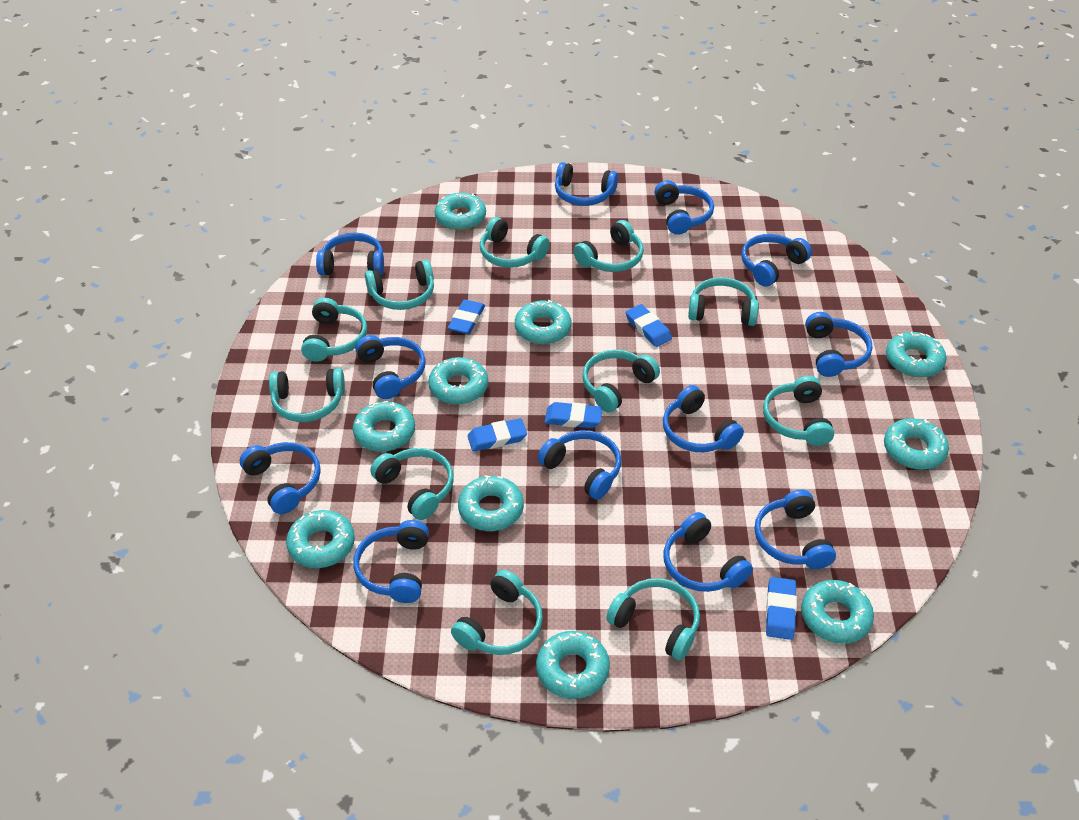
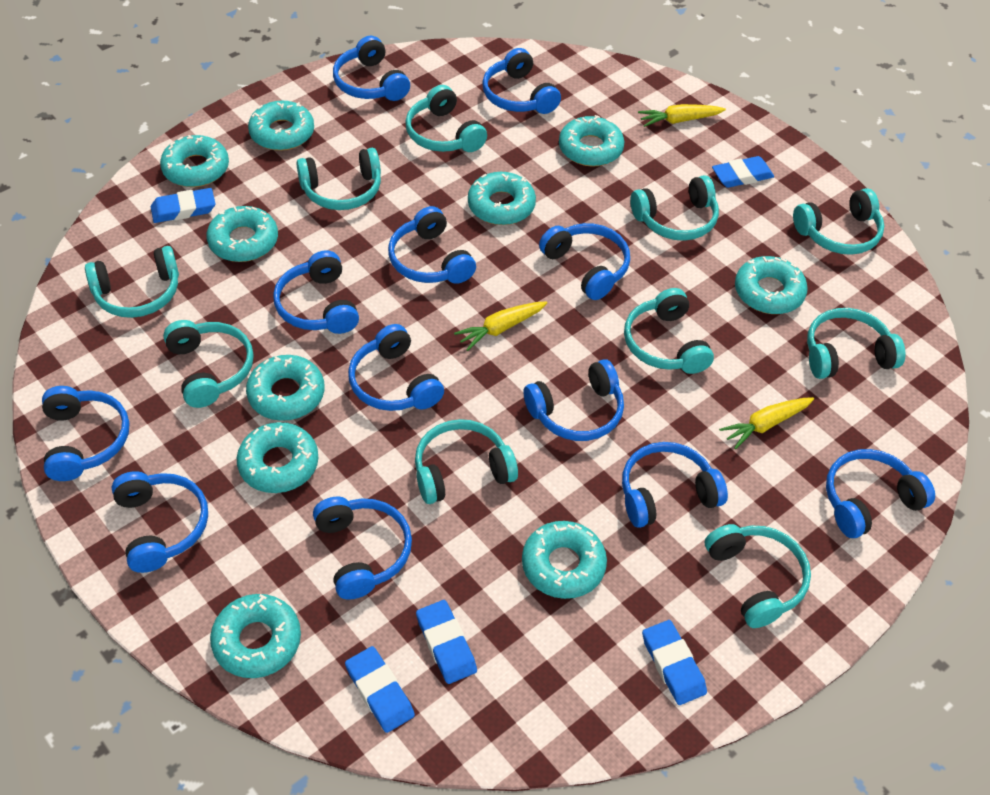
turquoise headphones: 11 -> 10
yellow carrot: 0 -> 3

